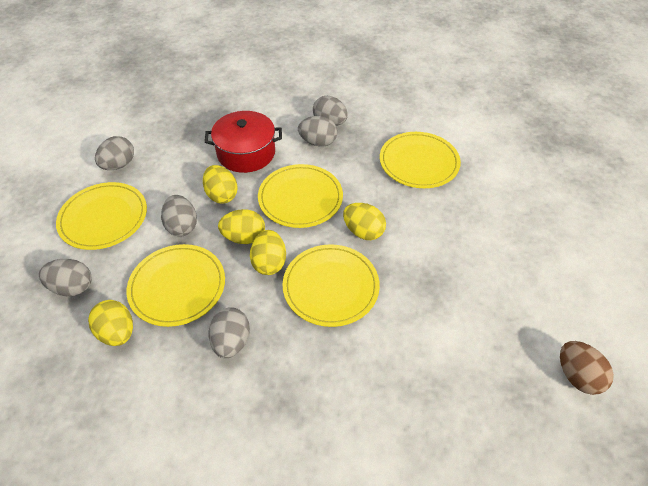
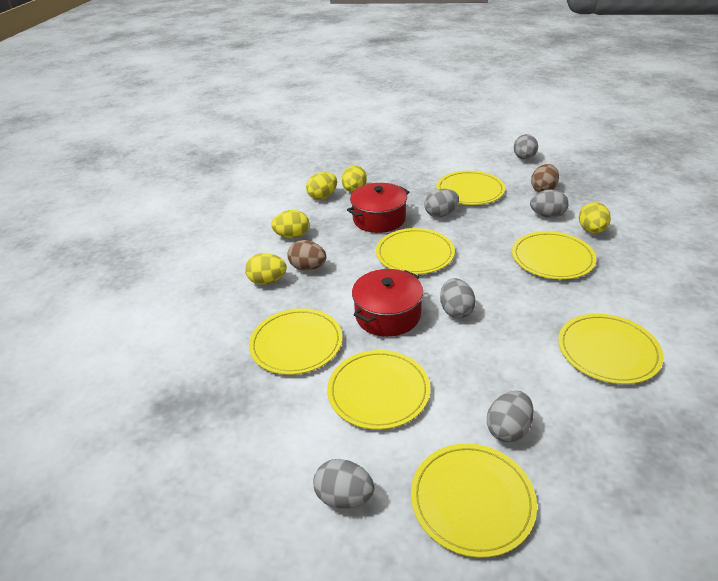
brown egg: 1 -> 2
red pot: 1 -> 2
yellow plate: 5 -> 7

